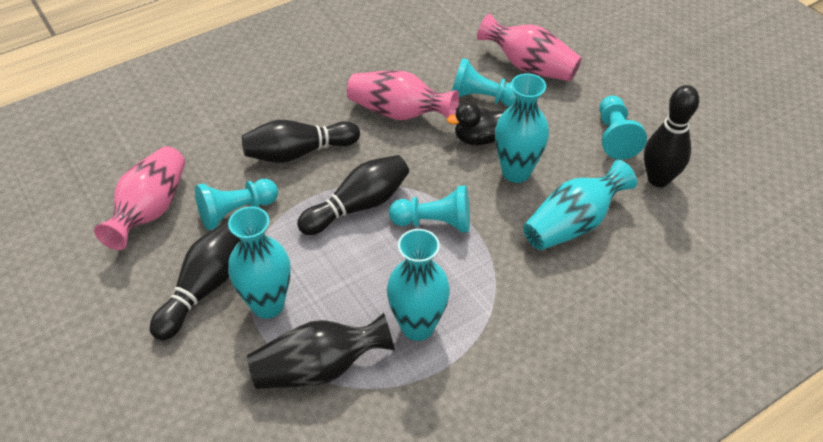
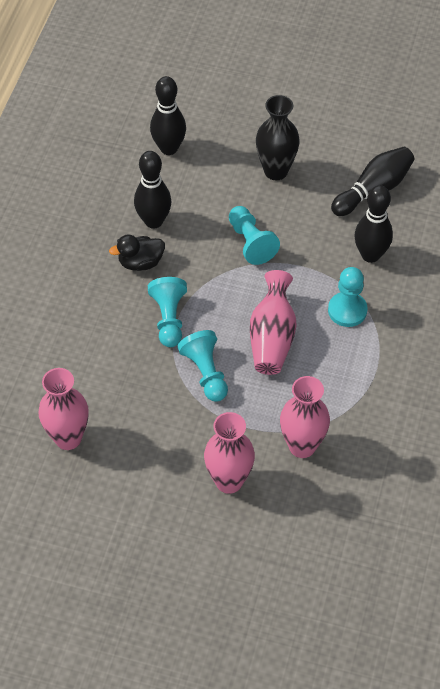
pink vase: 3 -> 4
turquoise vase: 4 -> 0

